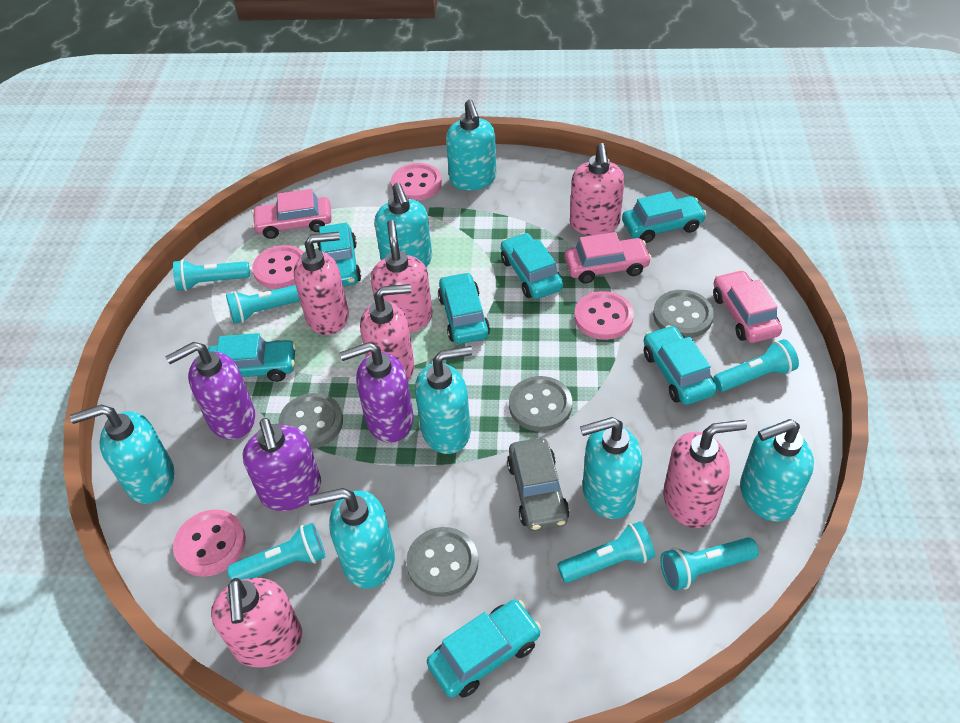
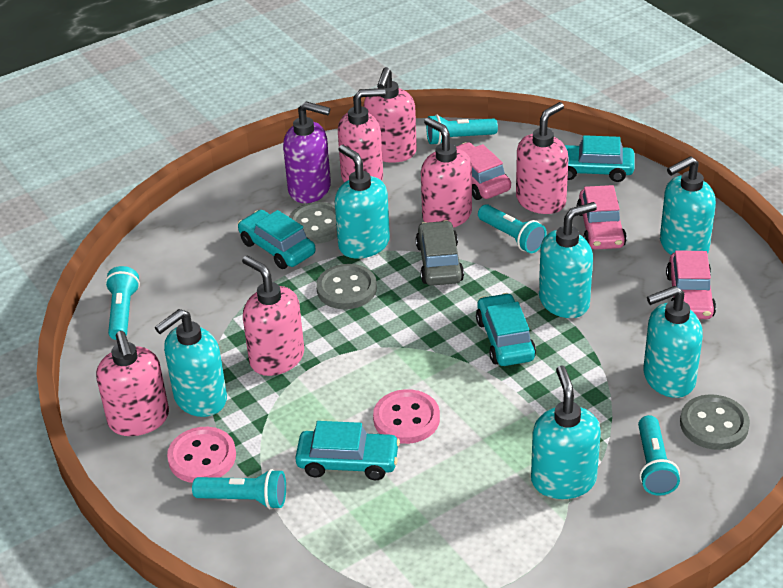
grey button: 4 -> 3
pink button: 4 -> 2
purple soap dispenser: 3 -> 1
turquoise car: 7 -> 4
turquoise flashlight: 6 -> 5
turquoise soap dispenser: 7 -> 6

